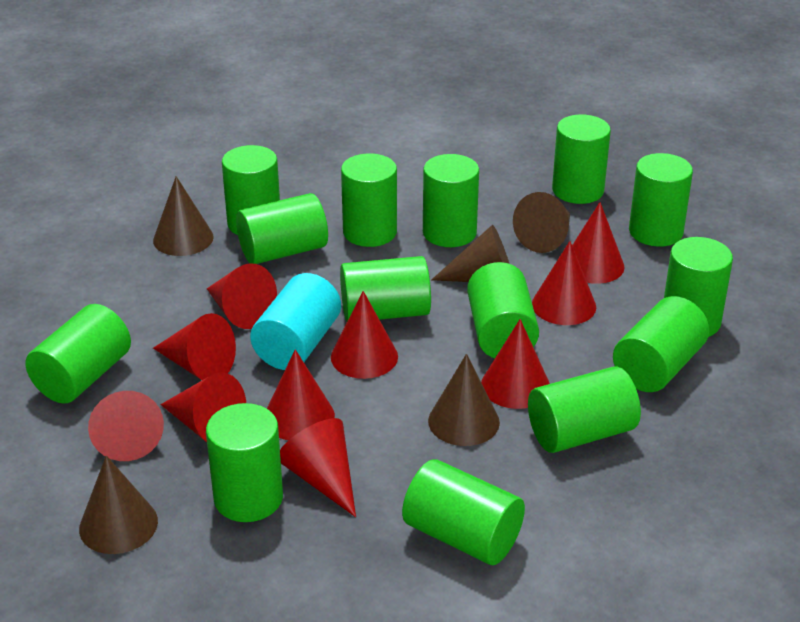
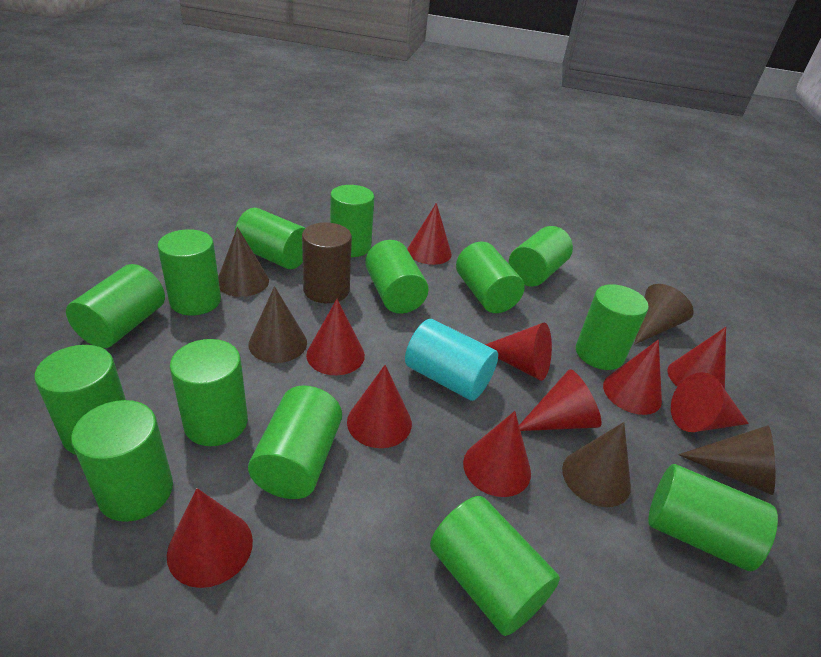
brown cylinder: 0 -> 1

